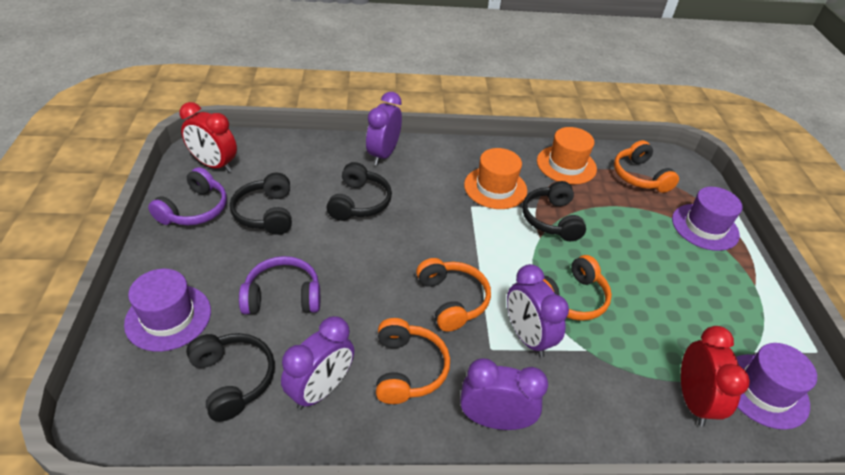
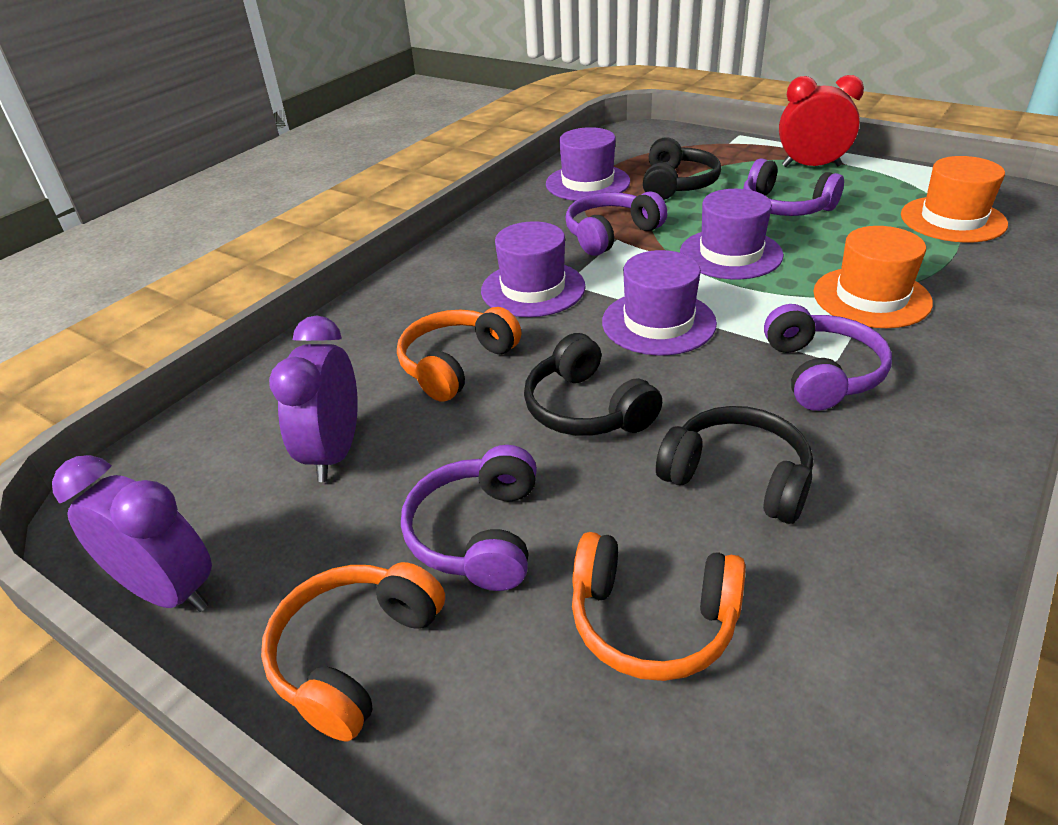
black headphones: 4 -> 3
orange headphones: 4 -> 3
purple clock: 4 -> 2
purple hat: 3 -> 4
purple headphones: 2 -> 4
red clock: 2 -> 1

